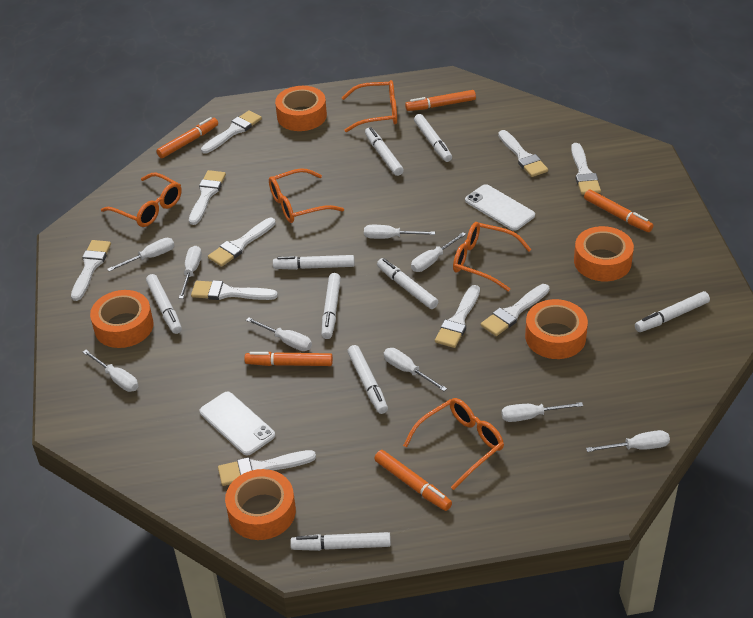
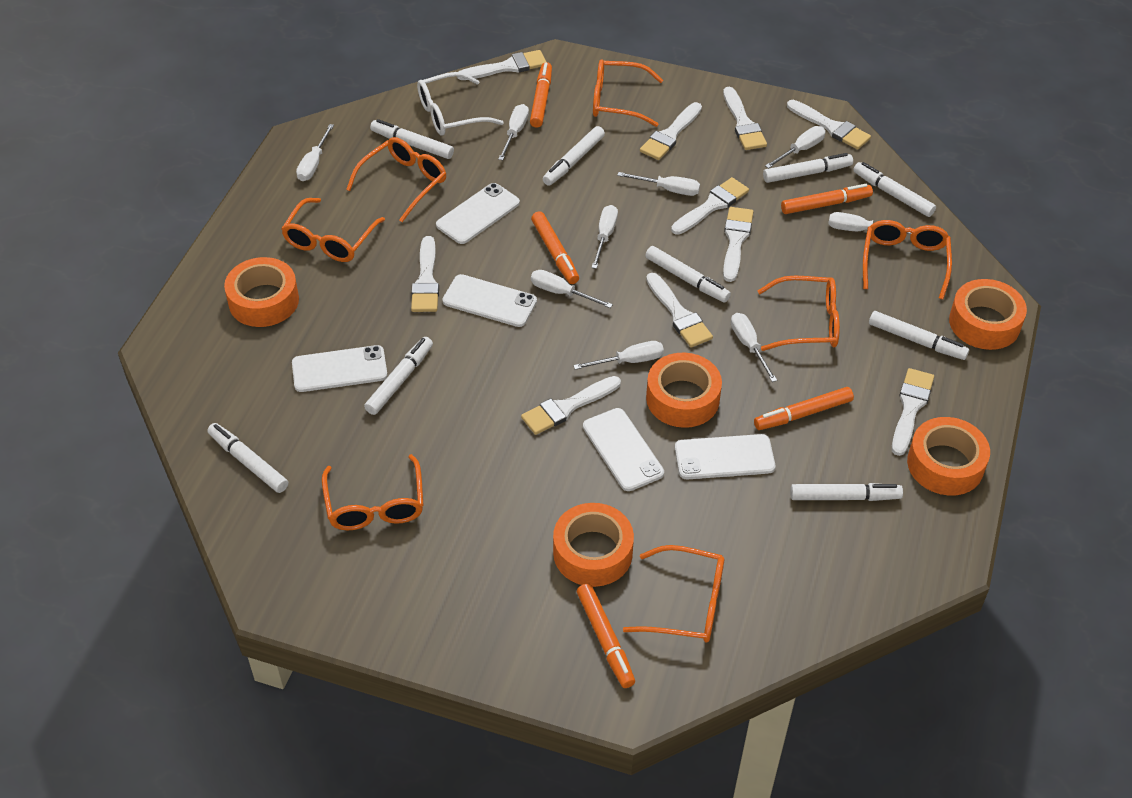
orange glasses: 5 -> 7
white glasses: 0 -> 1
white phone: 2 -> 5

